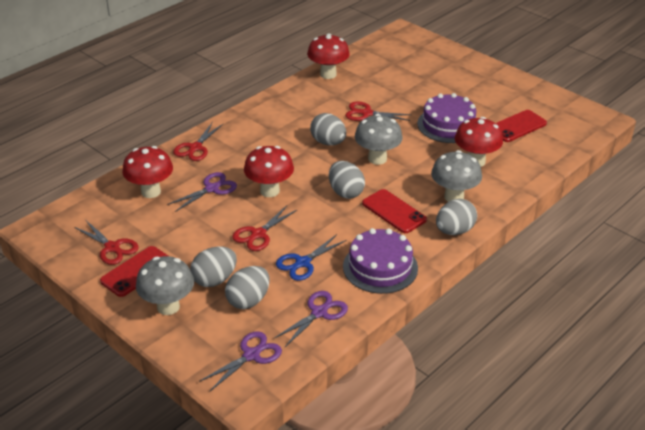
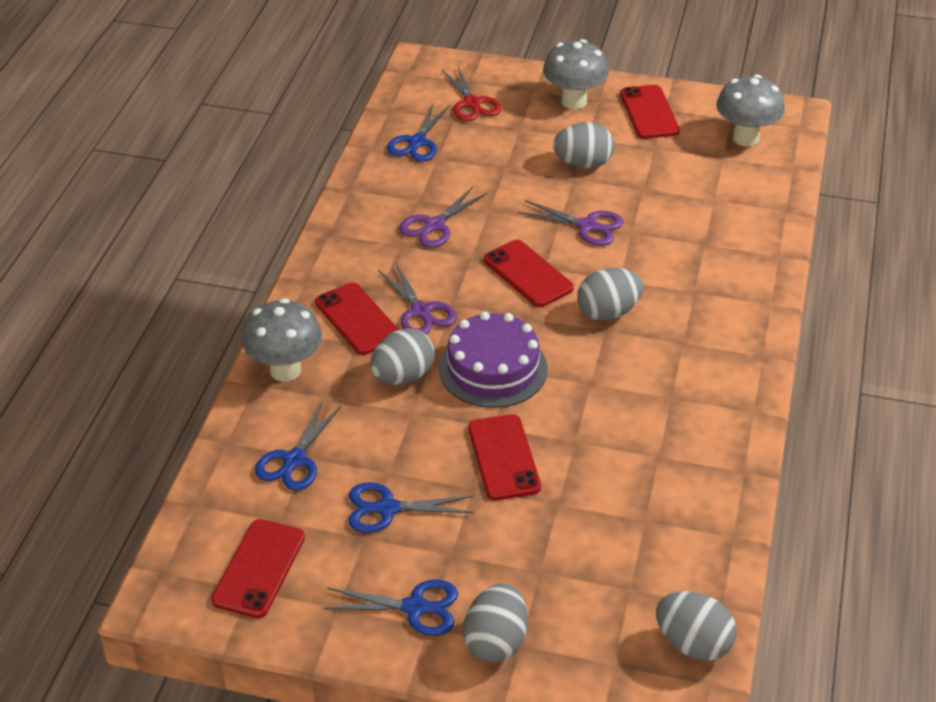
blue scissors: 1 -> 4
purple cake: 2 -> 1
red mushroom: 4 -> 0
red phone: 3 -> 5
red scissors: 4 -> 1

